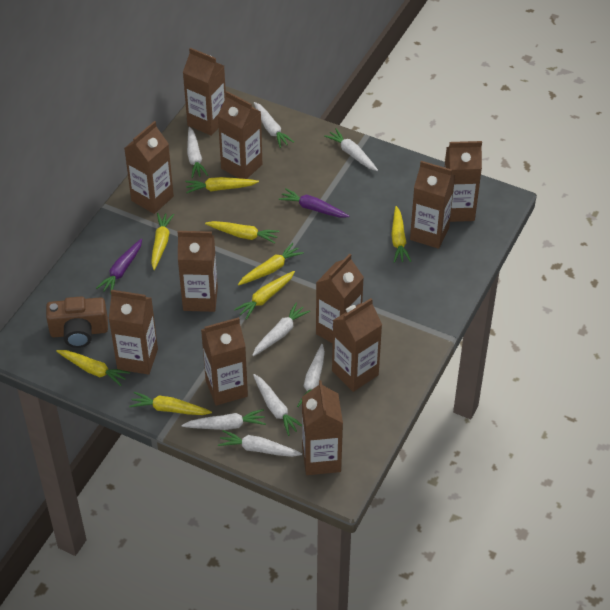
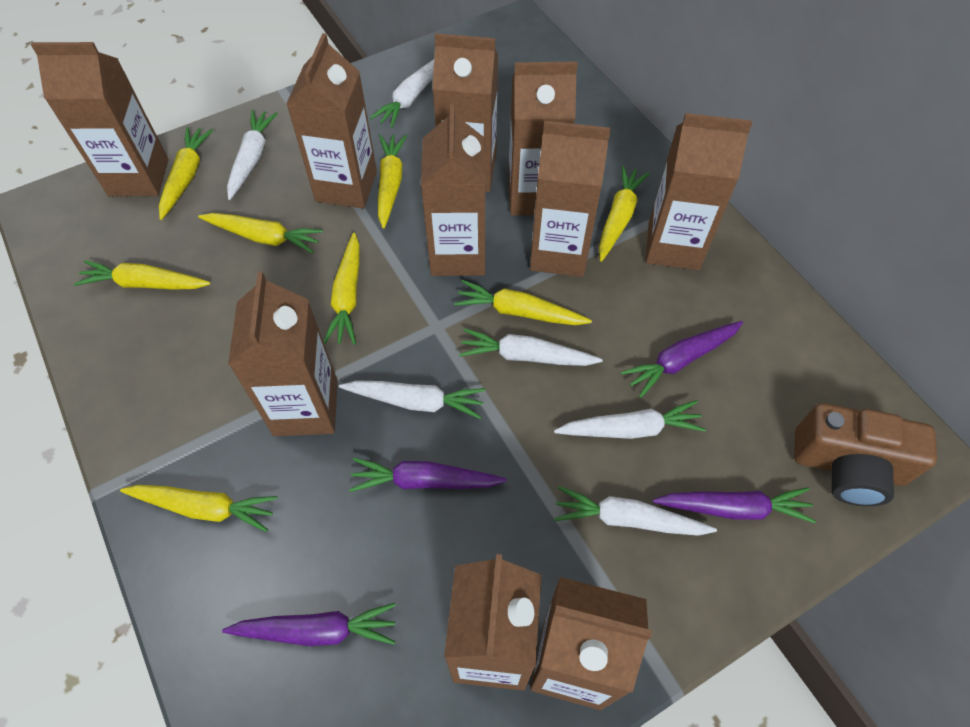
brown carton: 11 -> 10
purple carrot: 2 -> 4
white carrot: 8 -> 6

